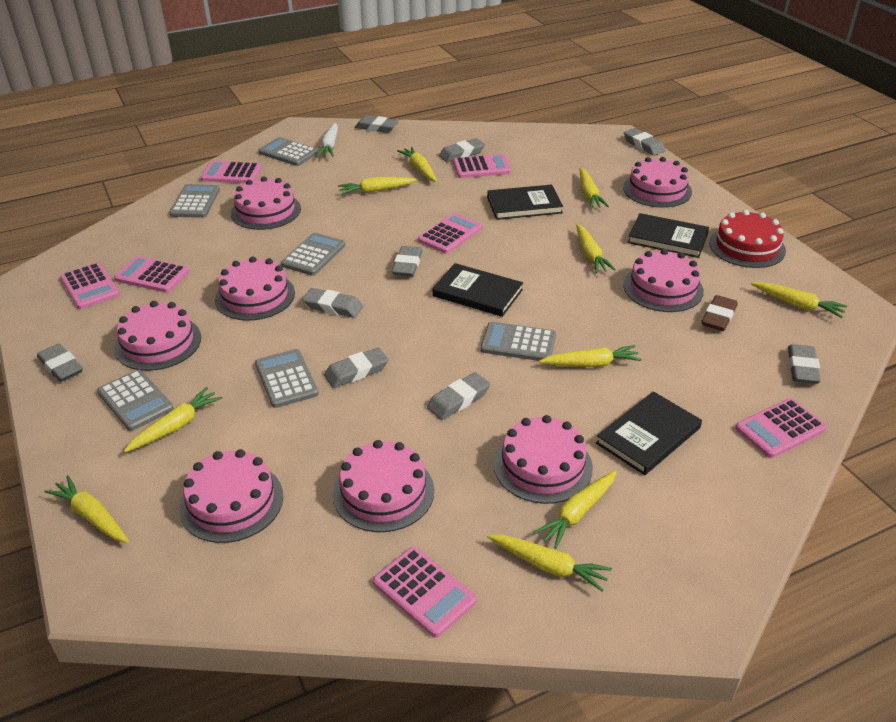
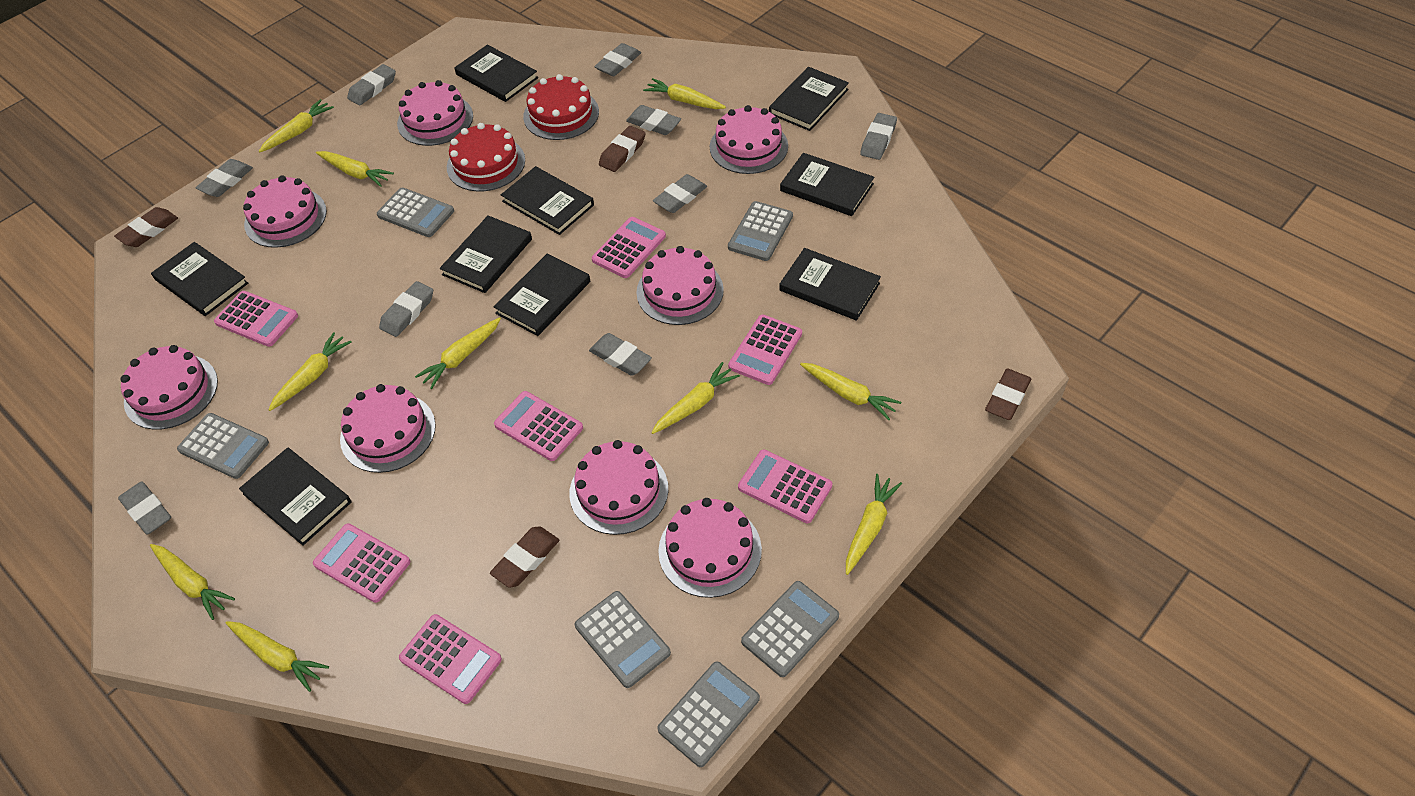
black book: 4 -> 9
brown eraser: 1 -> 4
red cake: 1 -> 2
white carrot: 1 -> 0

